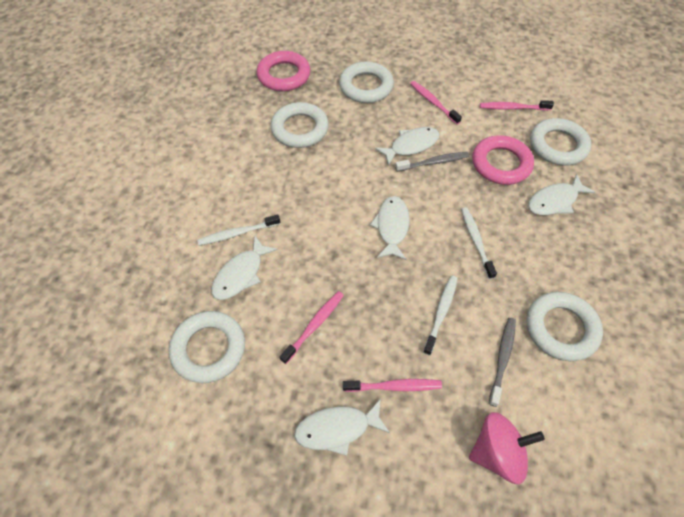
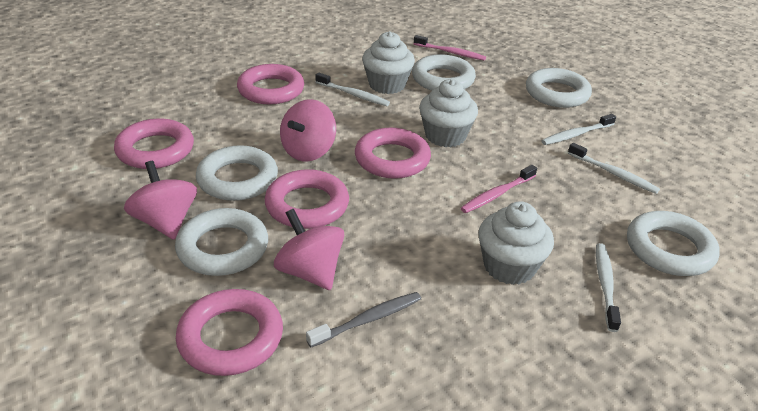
grey toothbrush: 2 -> 1
pink ring: 2 -> 5
pink spinning top: 1 -> 3
pink toothbrush: 4 -> 2
white cupcake: 0 -> 3
white fish: 5 -> 0
white toothbrush: 3 -> 4

